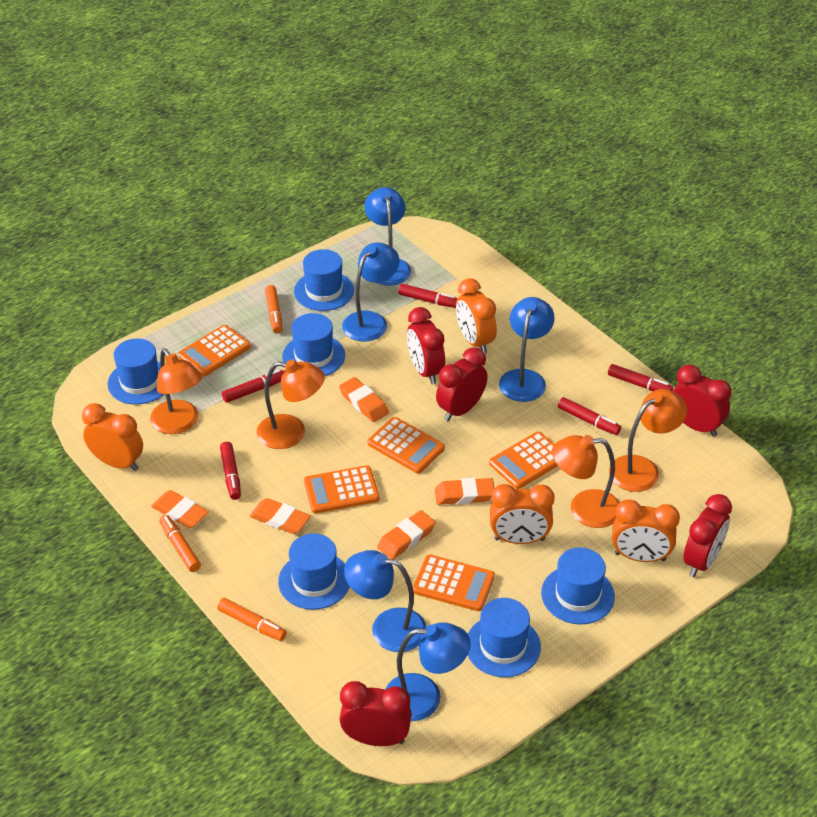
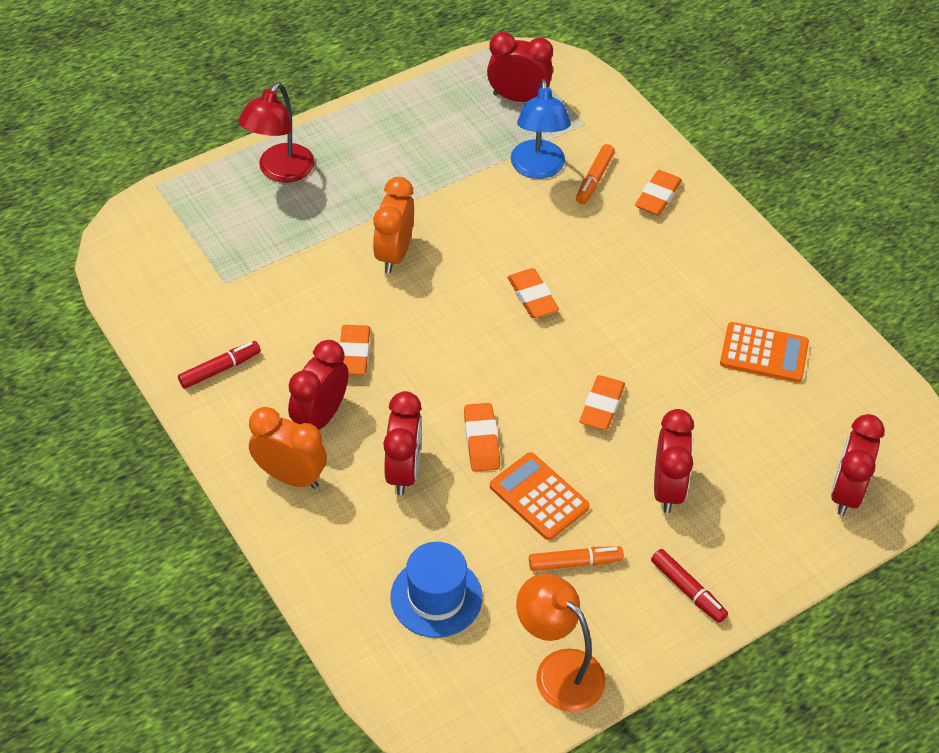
blue hat: 6 -> 1
blue lamp: 5 -> 1
orange calculator: 5 -> 2
orange clock: 4 -> 2
orange lamp: 4 -> 1
orange marker: 3 -> 2
red lamp: 0 -> 1
red marker: 5 -> 2

